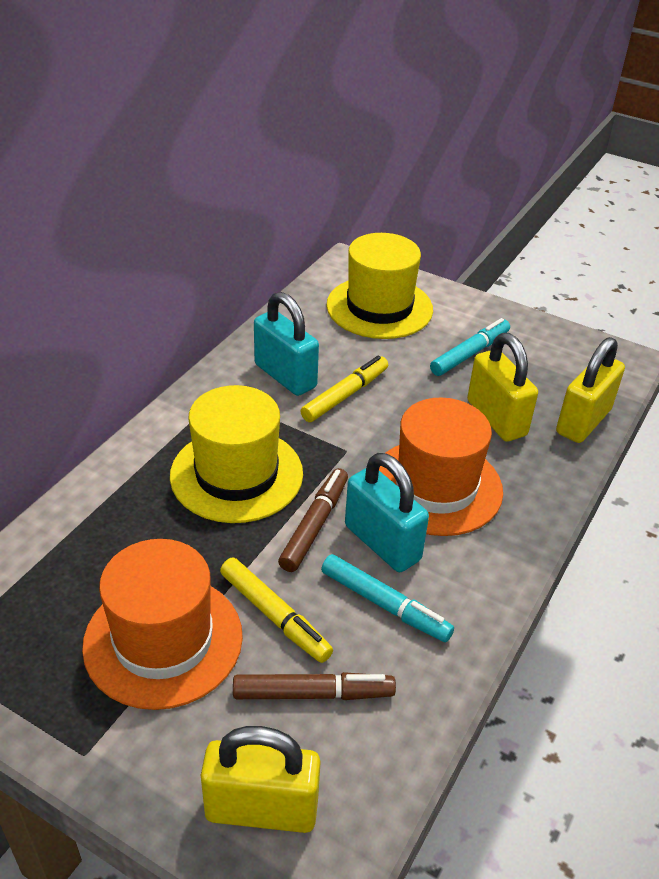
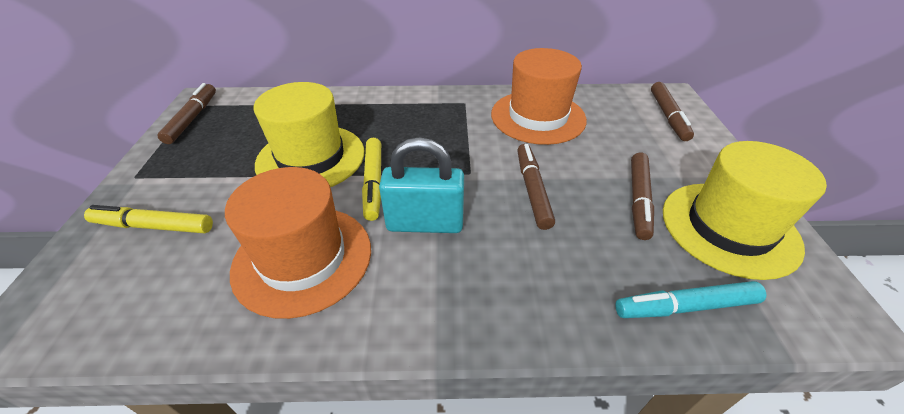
brown marker: 2 -> 4
turquoise marker: 2 -> 1
turquoise padlock: 2 -> 1
yellow padlock: 3 -> 0

